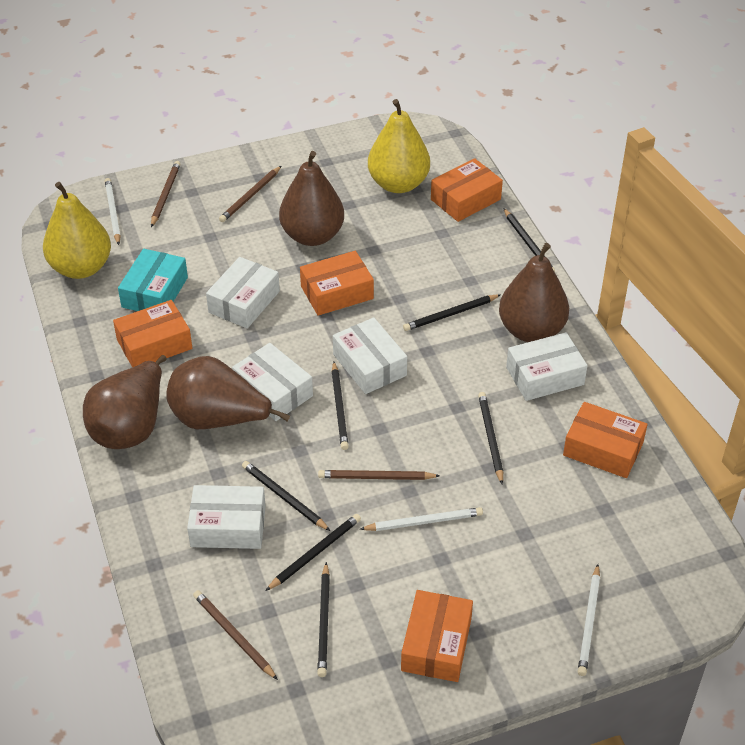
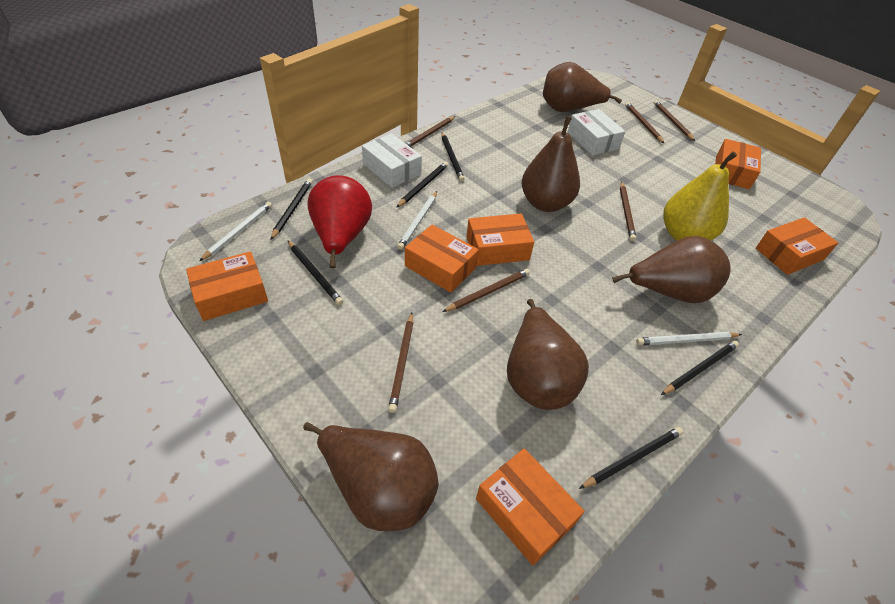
black pencil: 7 -> 6
brown pear: 4 -> 5
brown pencil: 4 -> 6
orange box: 5 -> 6
red pear: 0 -> 1
turquoise box: 1 -> 0
white box: 5 -> 2
yellow pear: 2 -> 1

